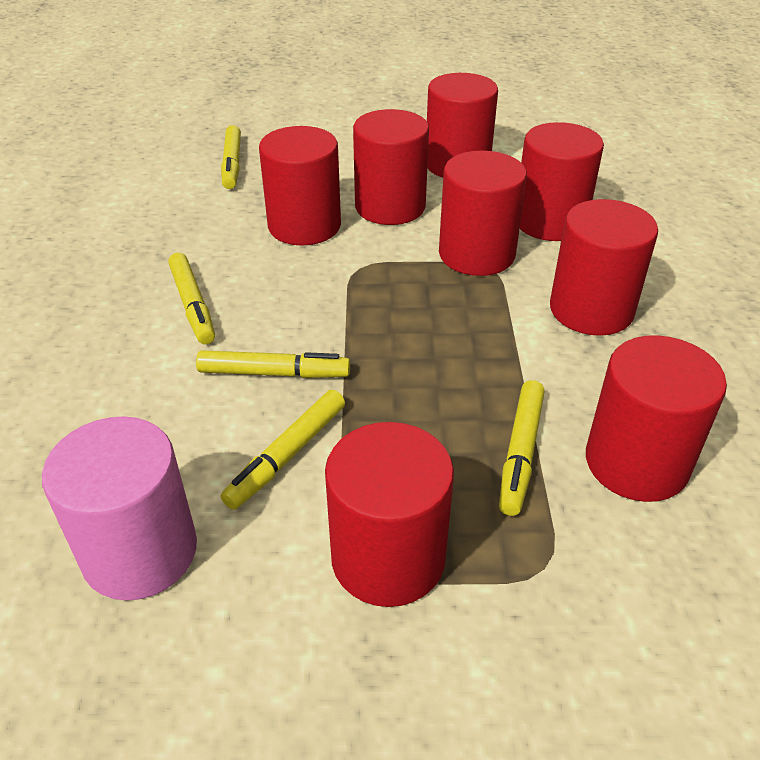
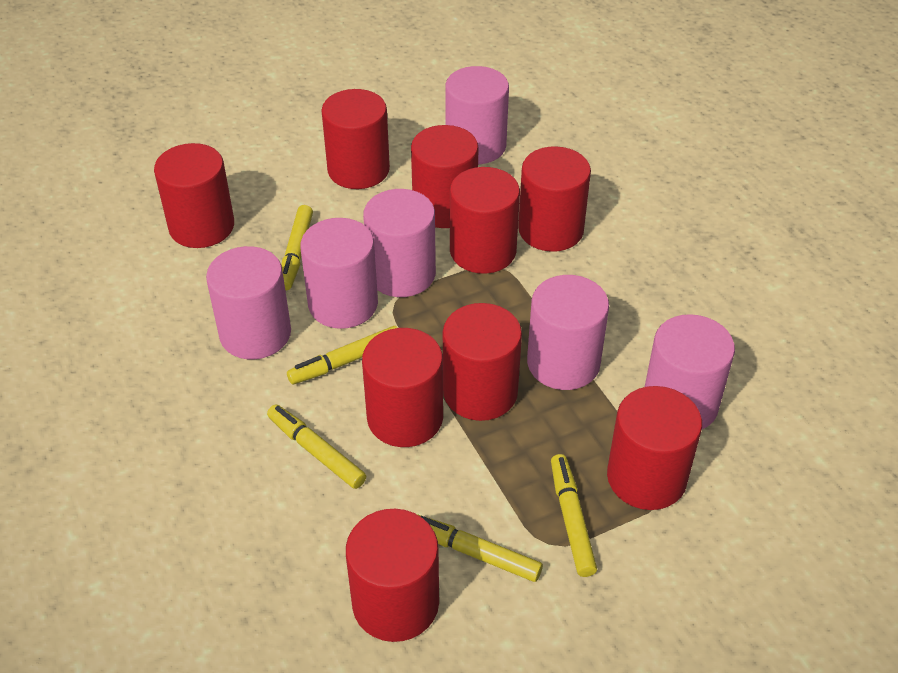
pink cylinder: 1 -> 6
red cylinder: 8 -> 9

